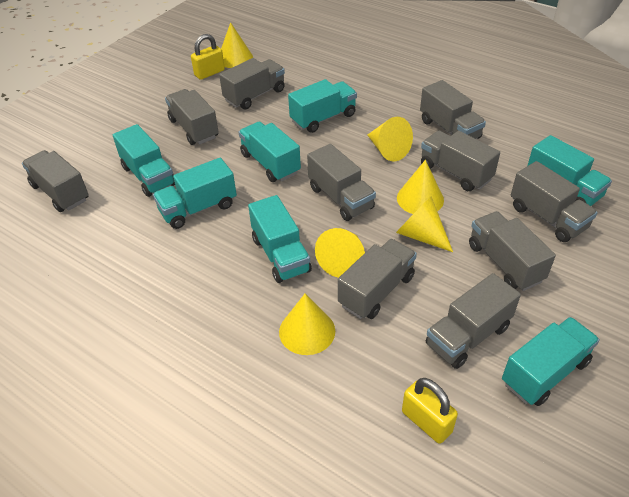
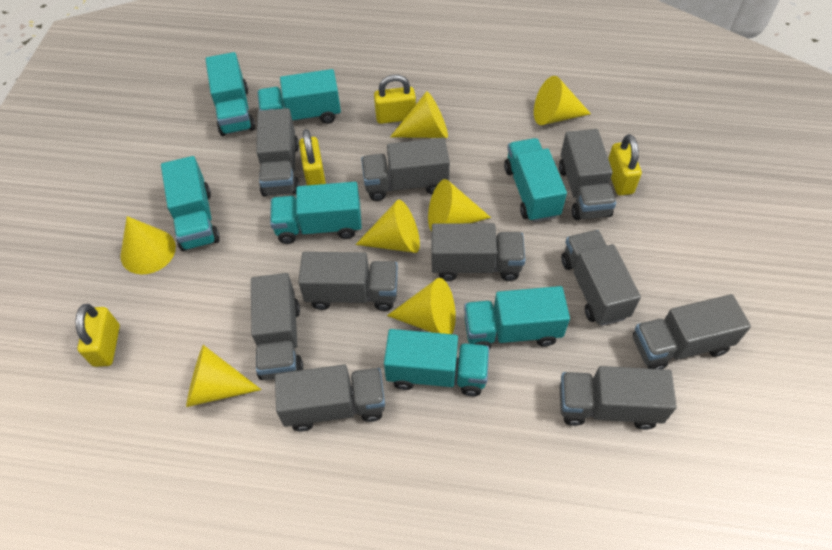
yellow cone: 6 -> 7
yellow padlock: 2 -> 4

